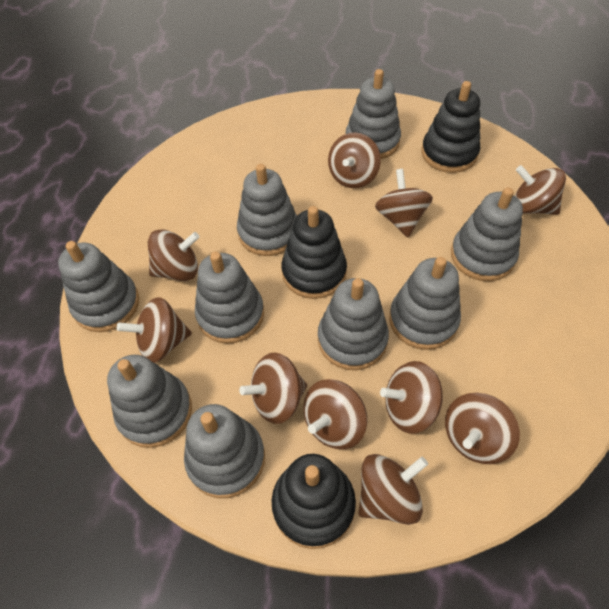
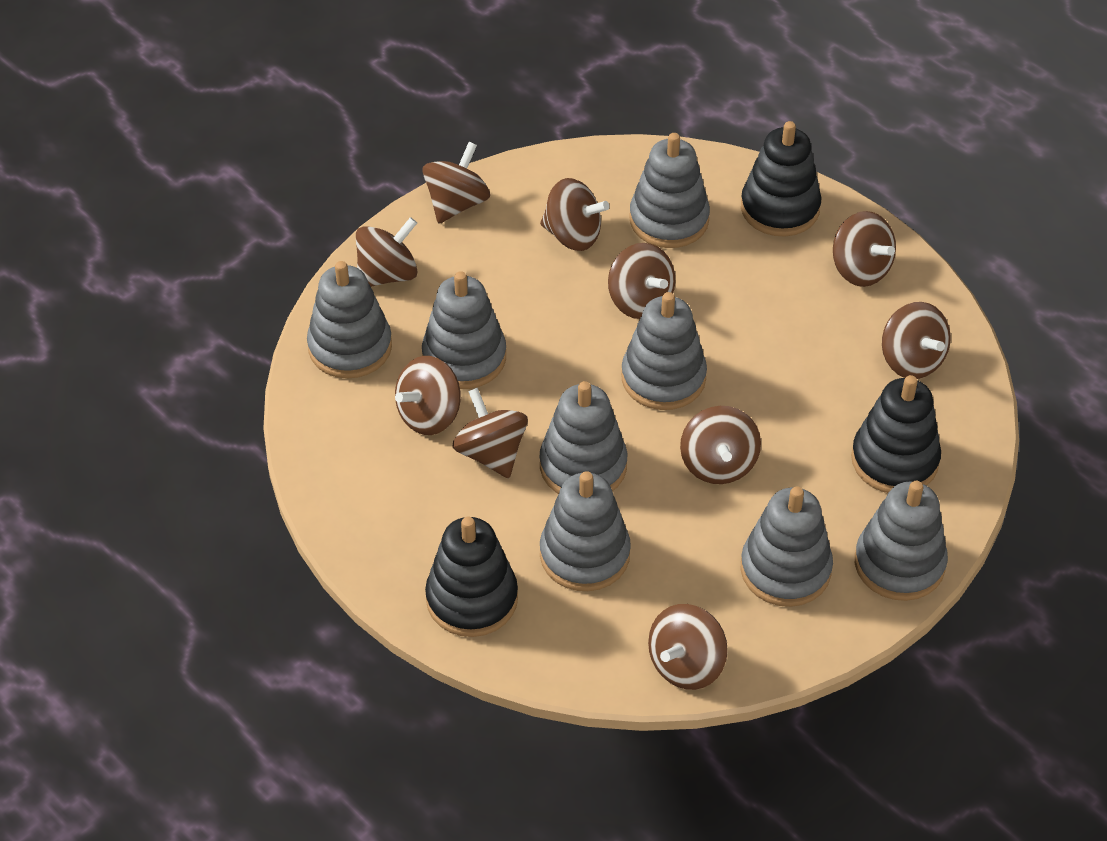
grey stacking toy: 9 -> 8

